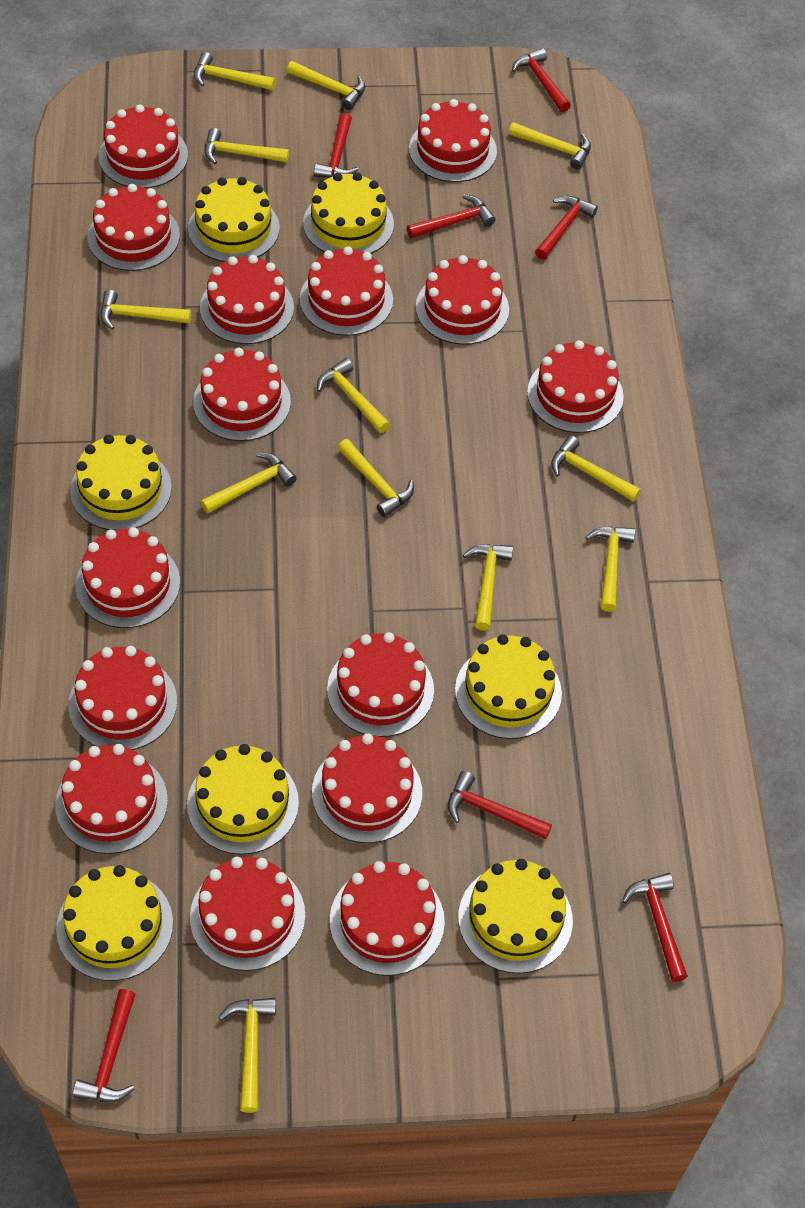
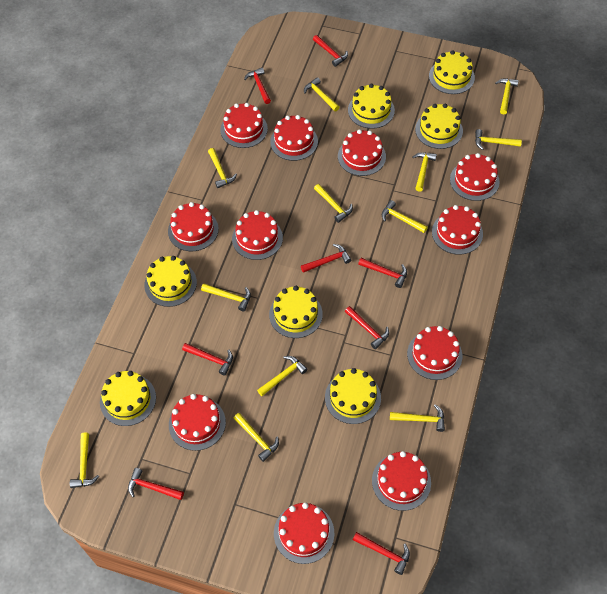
red cake: 15 -> 11
red hammer: 7 -> 8

